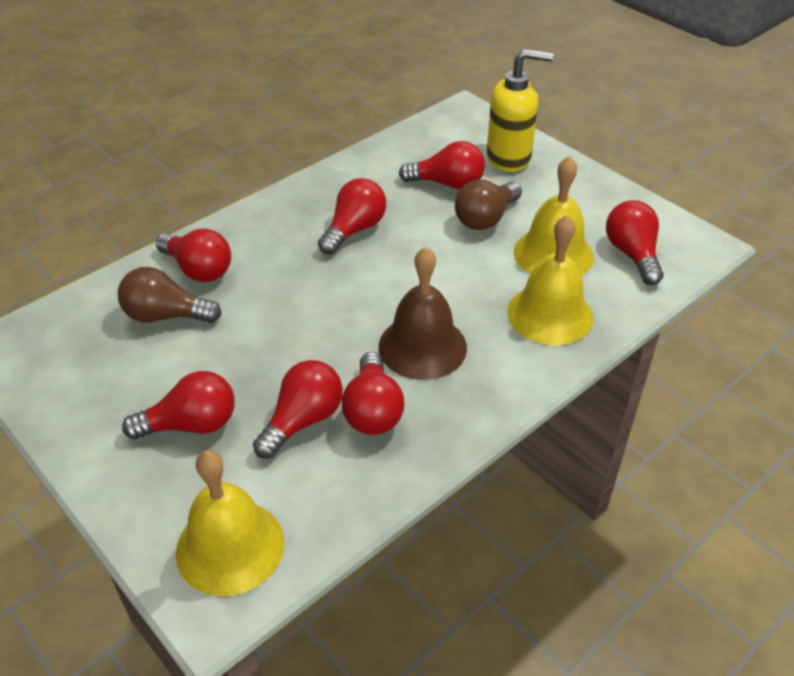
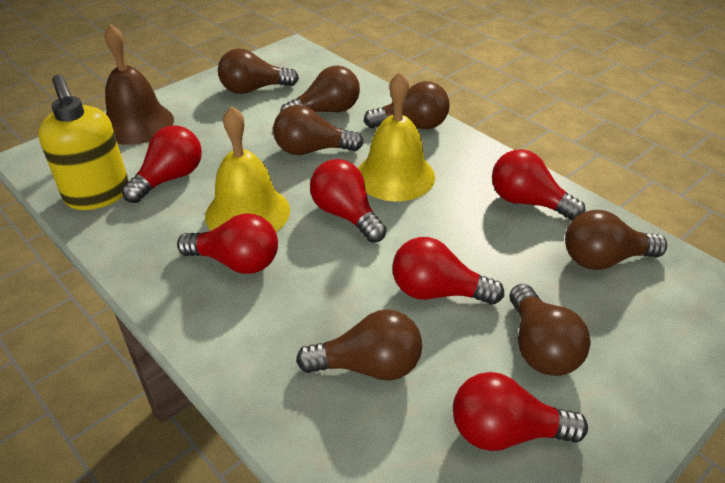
brown light bulb: 2 -> 7
red light bulb: 7 -> 6
yellow bell: 3 -> 2

